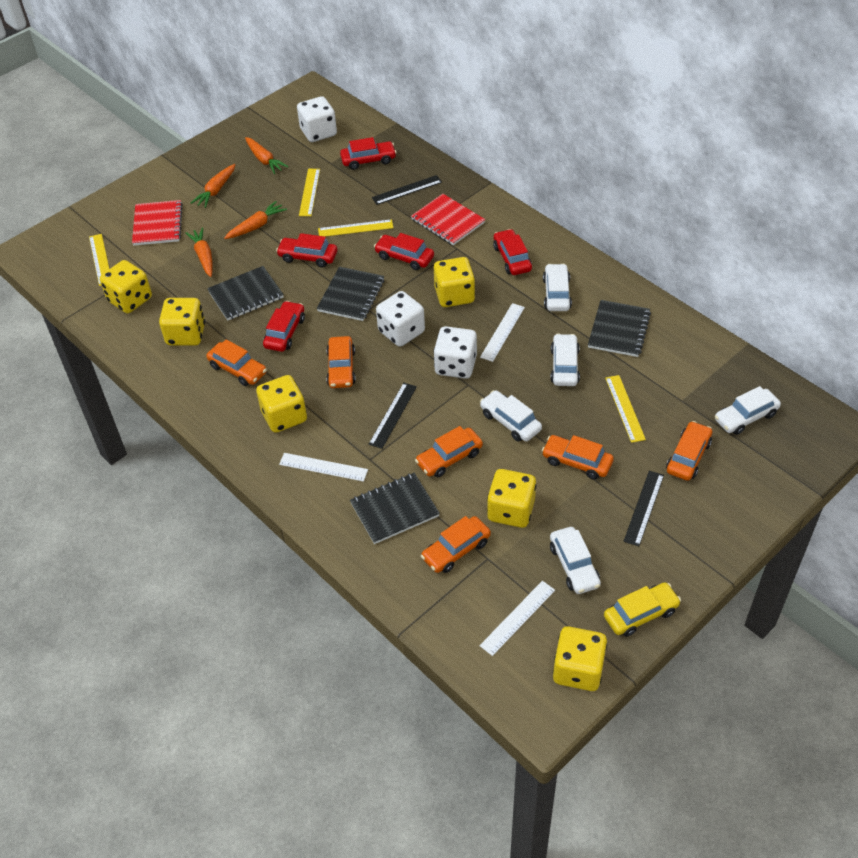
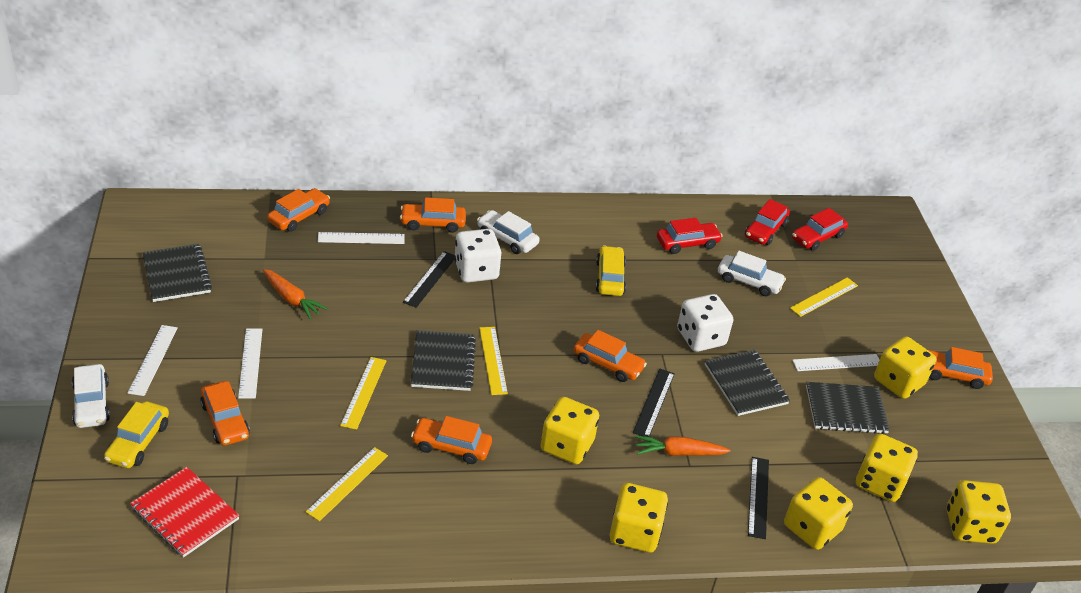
orange carrot: 4 -> 2
red car: 5 -> 3
red notebook: 2 -> 1
white car: 5 -> 3
white dice: 3 -> 2
white ruler: 3 -> 4
yellow car: 1 -> 2

